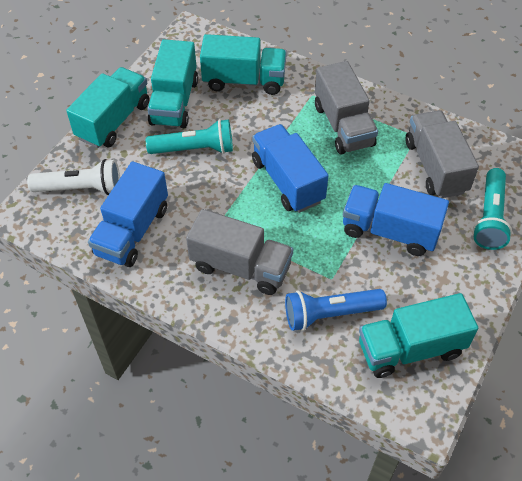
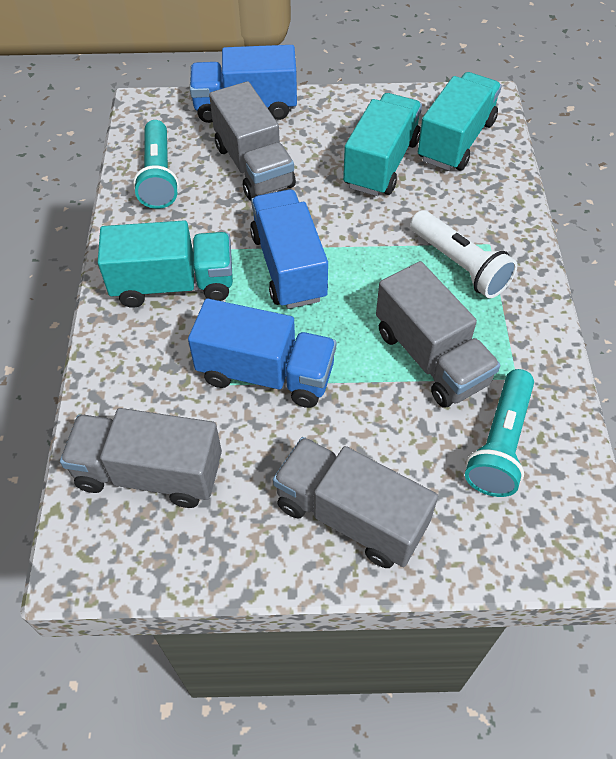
blue flashlight: 1 -> 0
grey truck: 3 -> 4
turquoise truck: 4 -> 3

